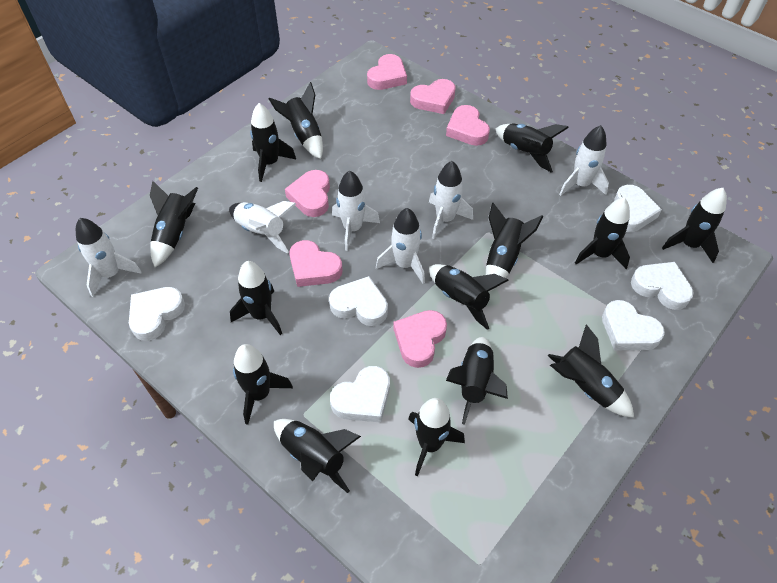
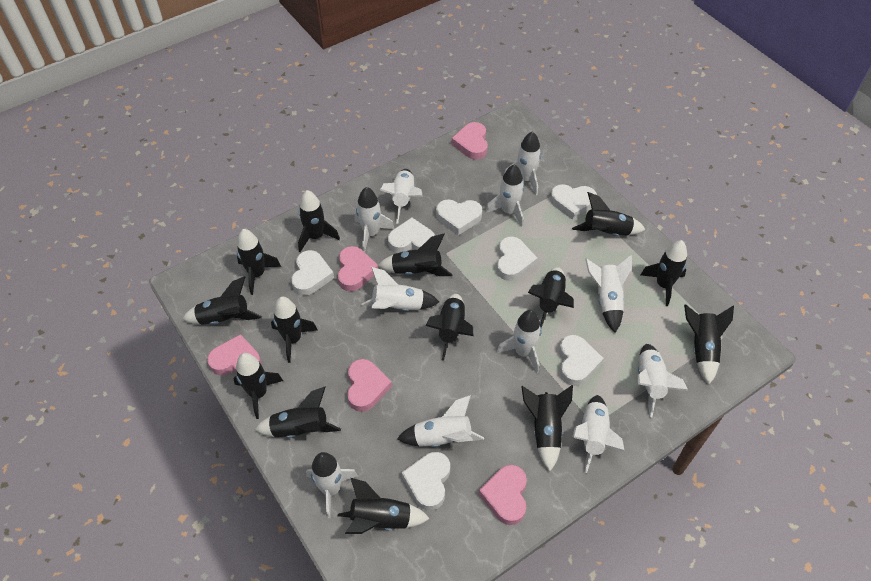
pink heart: 6 -> 5
white heart: 6 -> 7
white rocket: 6 -> 11

